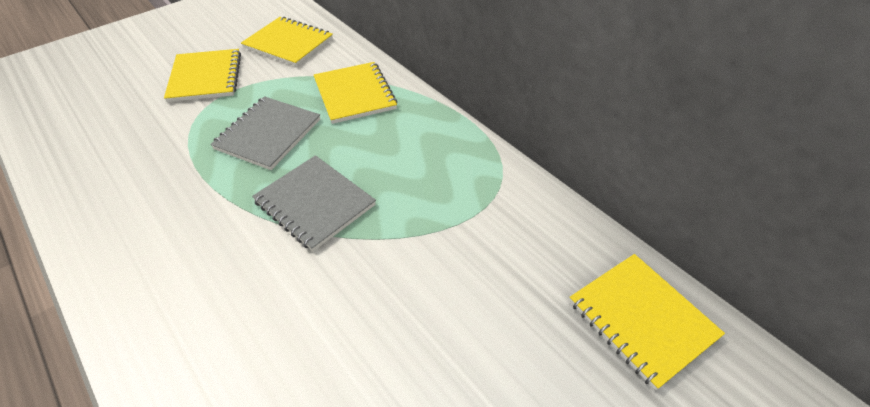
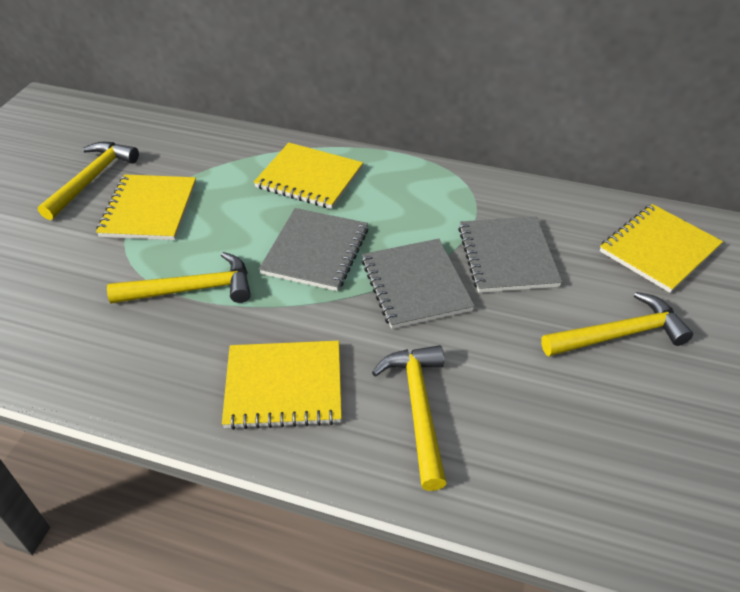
grey notebook: 2 -> 3
yellow hammer: 0 -> 4

